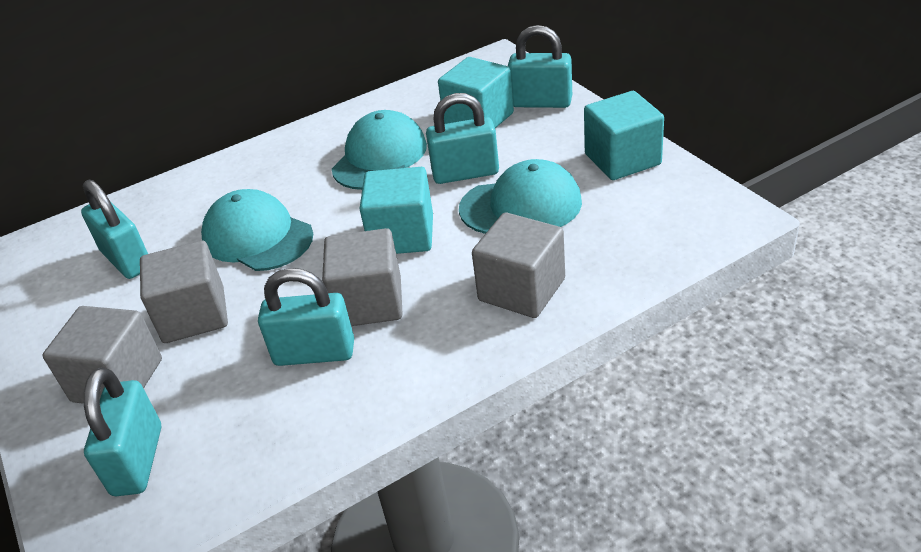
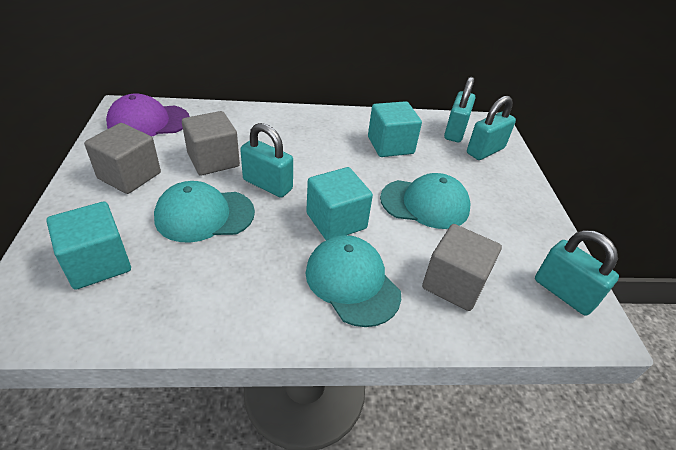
grey cube: 4 -> 3
purple cap: 0 -> 1
turquoise padlock: 5 -> 4

